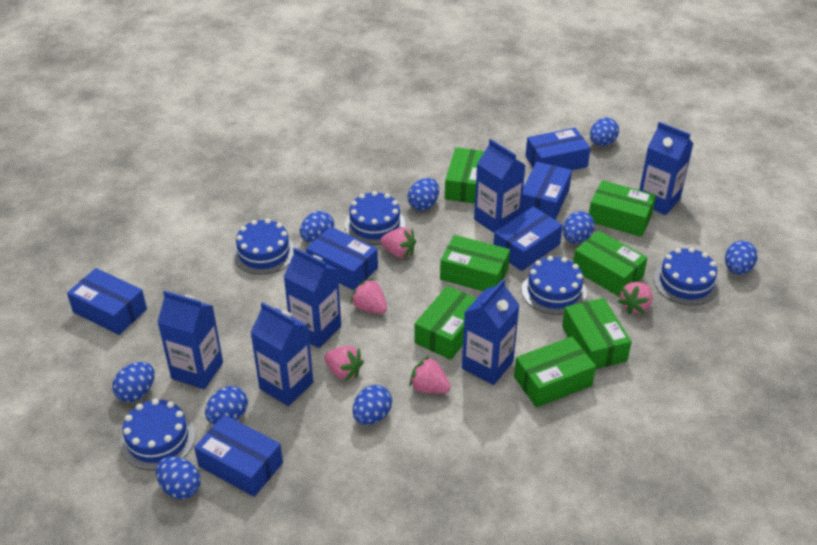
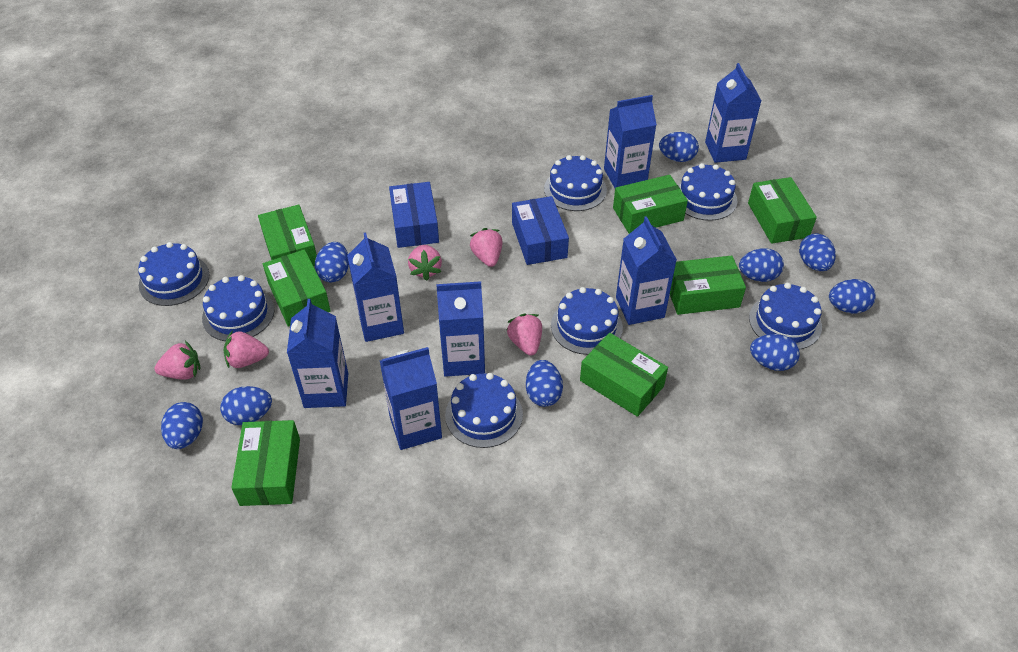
blue box: 6 -> 2
blue cake: 5 -> 7
blue carton: 6 -> 7

